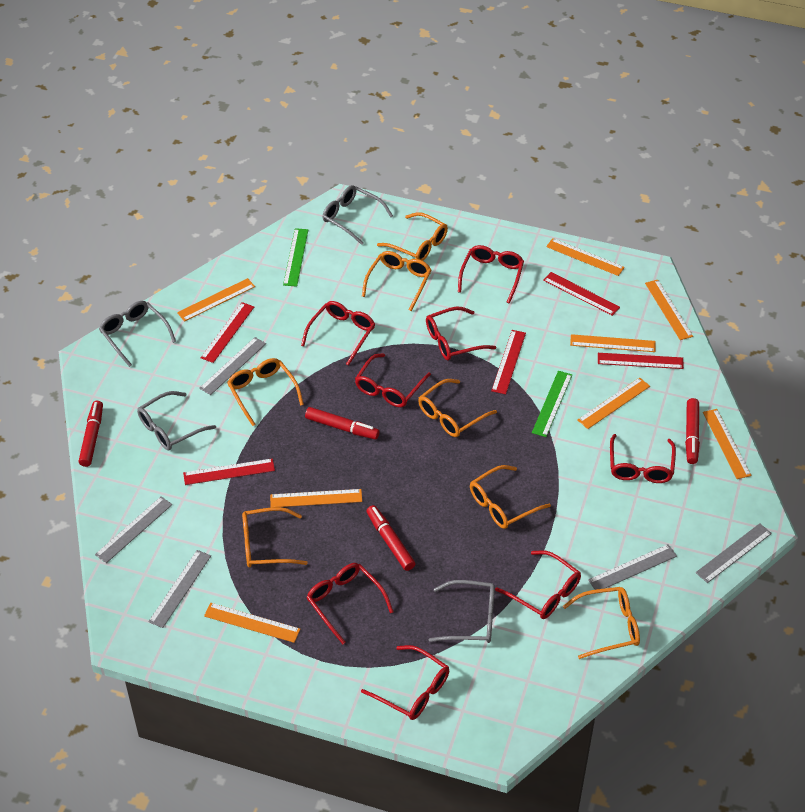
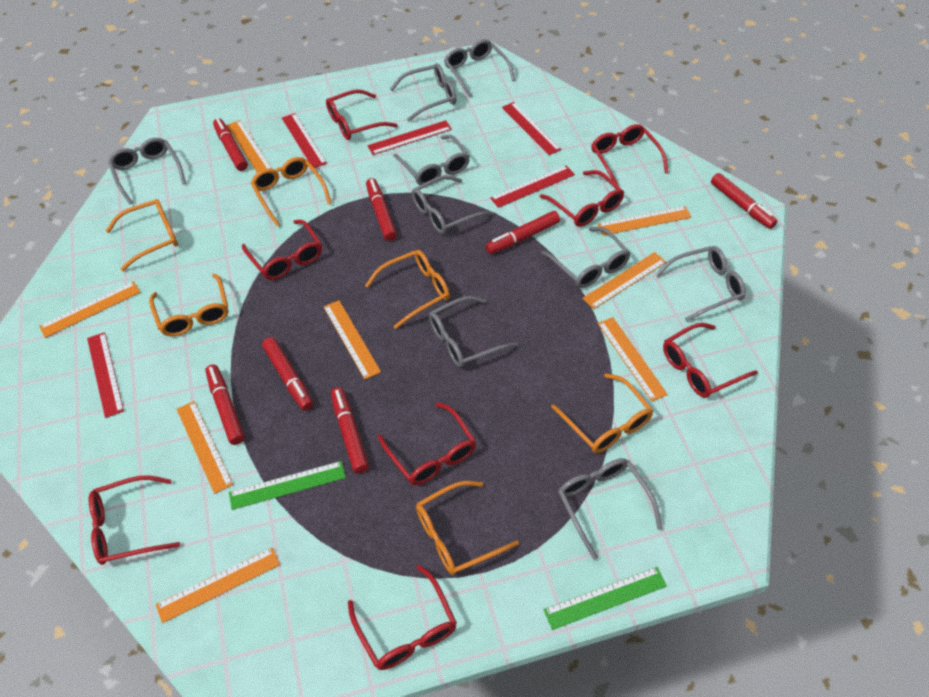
grey glasses: 4 -> 9
grey ruler: 5 -> 0
orange glasses: 7 -> 6
red marker: 4 -> 7

